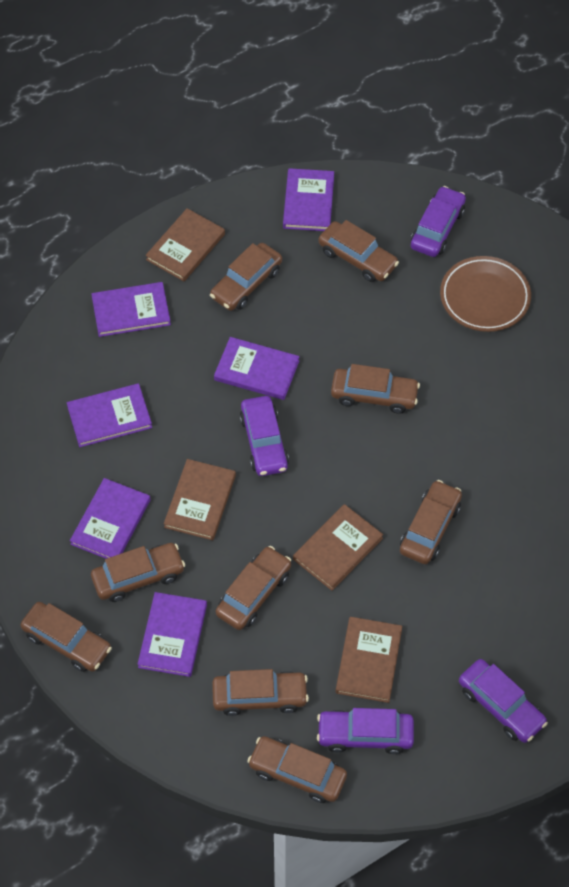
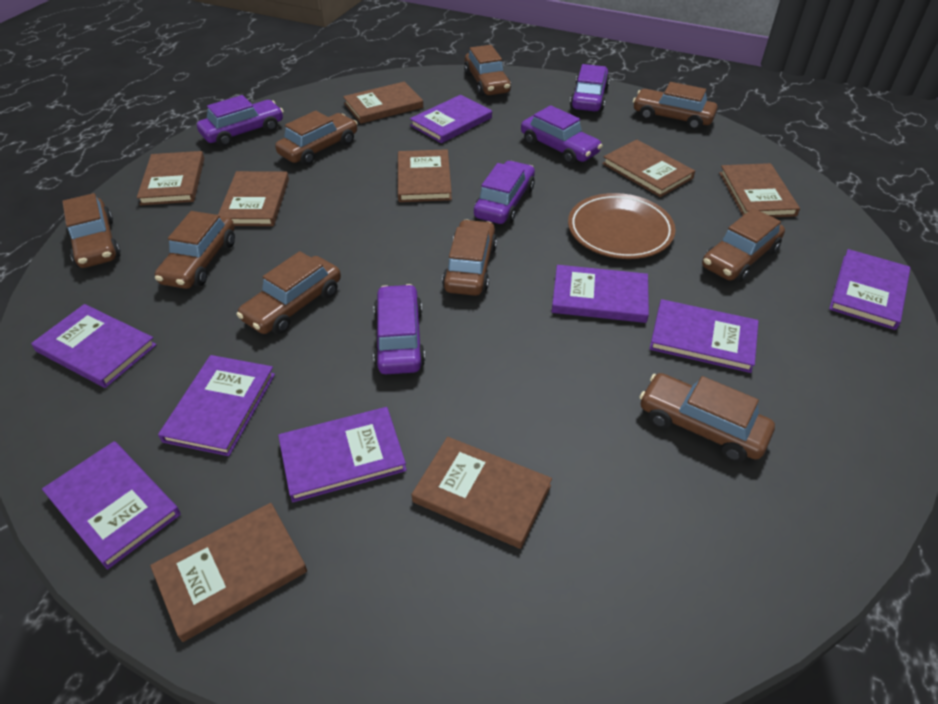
brown book: 4 -> 8
purple book: 6 -> 8
purple car: 4 -> 5

